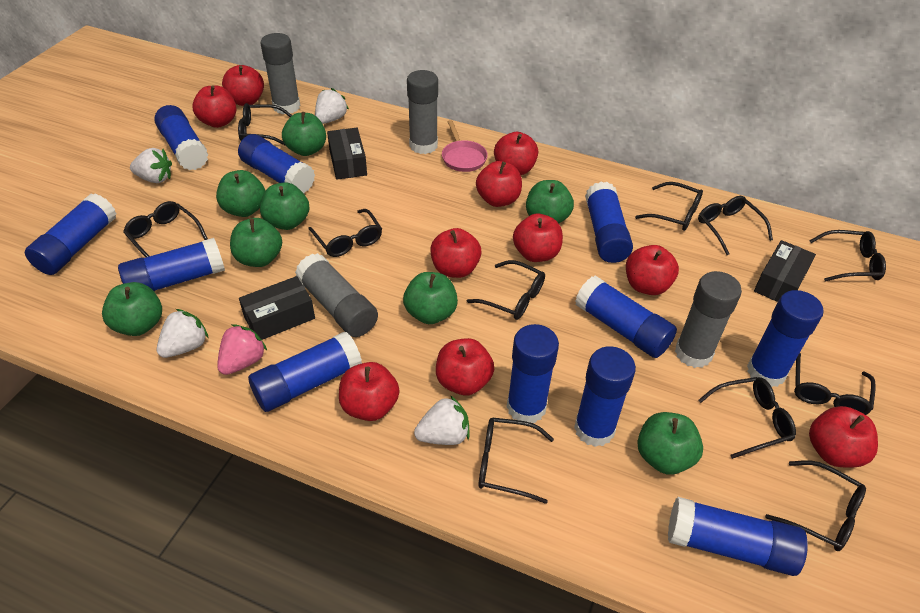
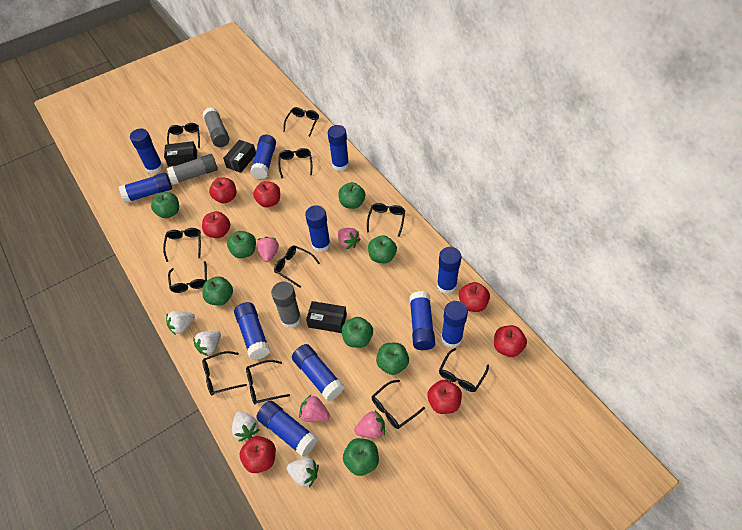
grey glue stick: 4 -> 3
pink pan: 1 -> 0
pink strawberry: 1 -> 4
red apple: 10 -> 7

